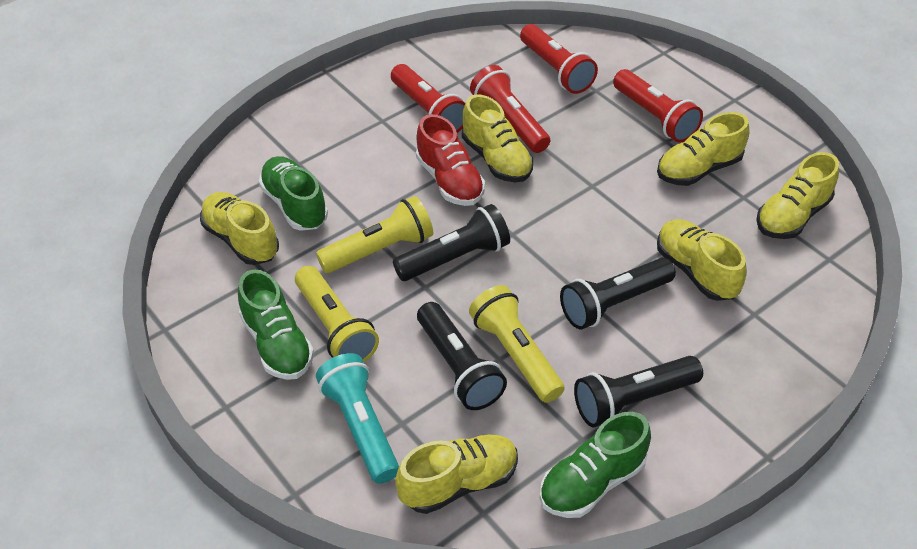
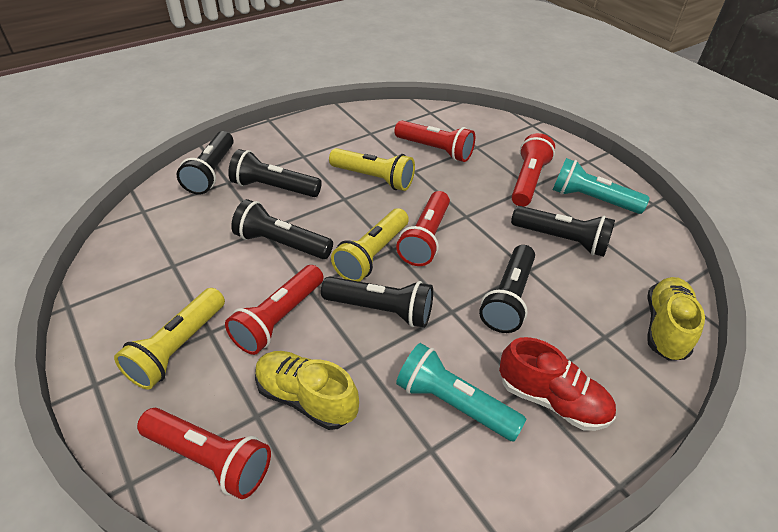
black flashlight: 4 -> 6
green shoe: 3 -> 0
red flashlight: 4 -> 5
turquoise flashlight: 1 -> 2
yellow shoe: 6 -> 2

